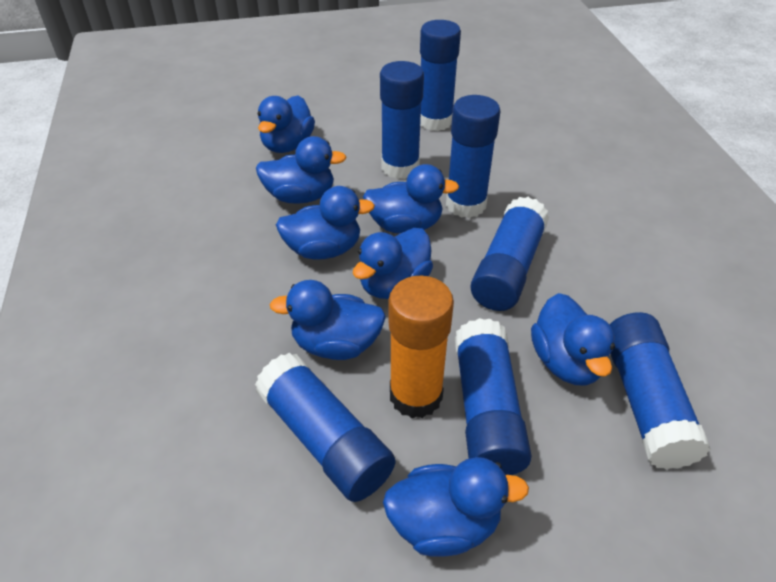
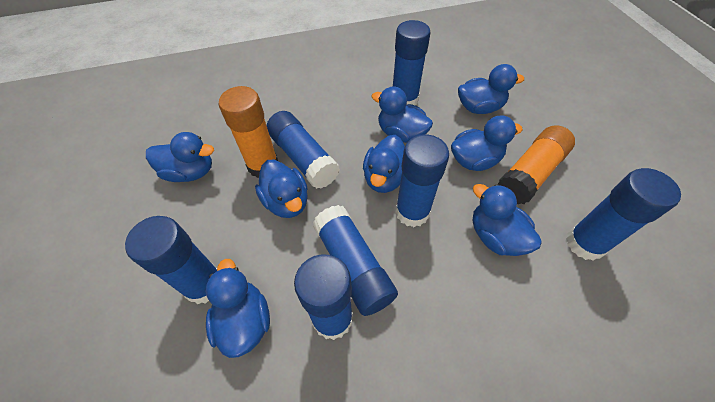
orange glue stick: 1 -> 2

